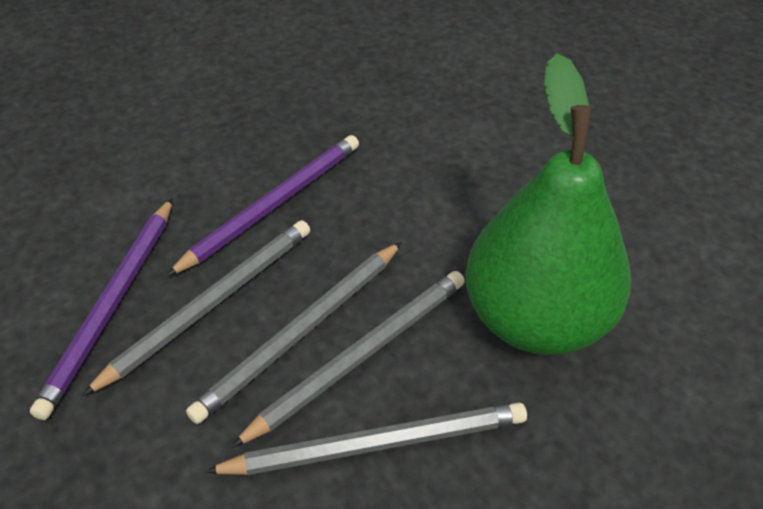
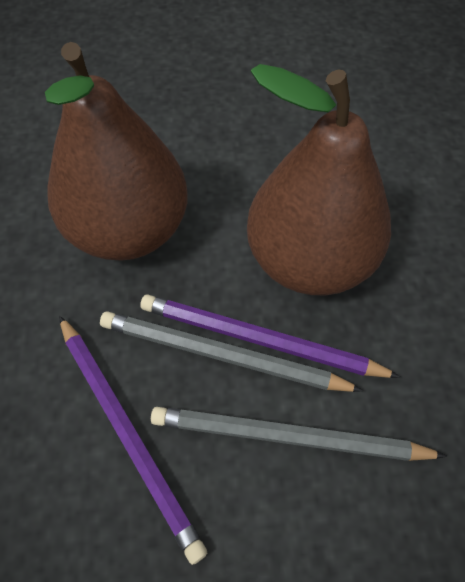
brown pear: 0 -> 2
green pear: 1 -> 0
grey pencil: 4 -> 2

